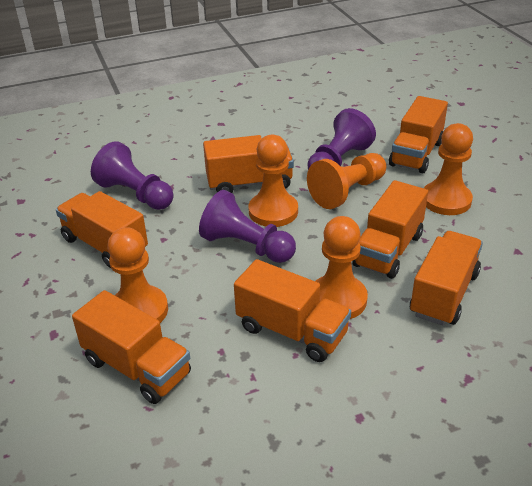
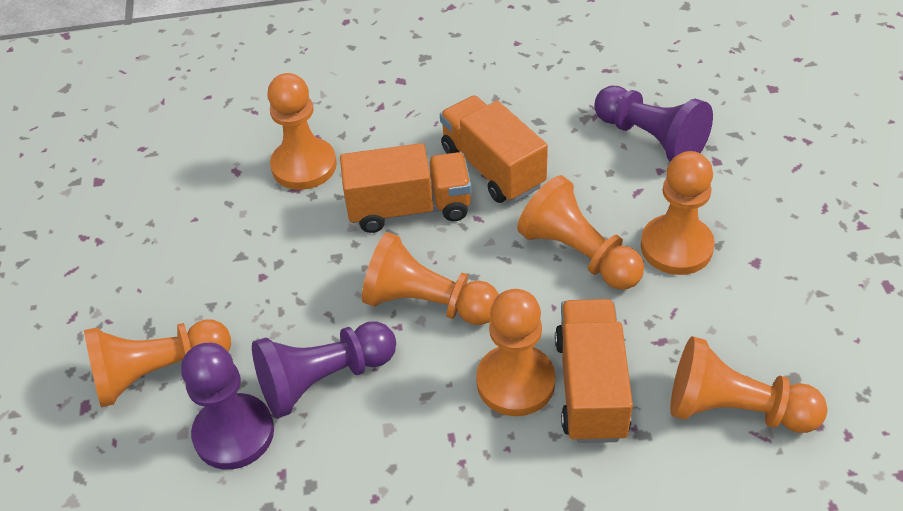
orange pawn: 5 -> 7
orange truck: 7 -> 3

